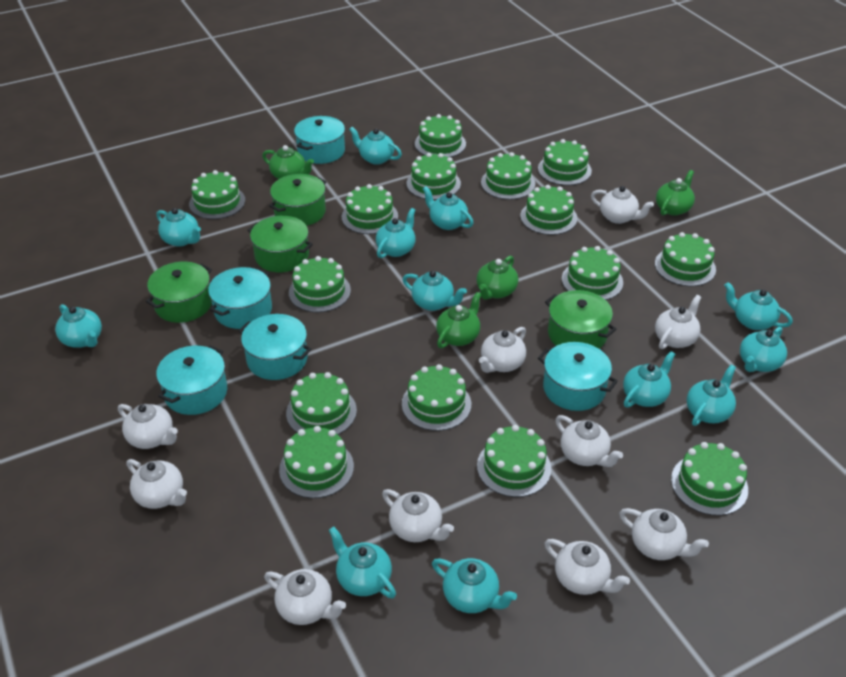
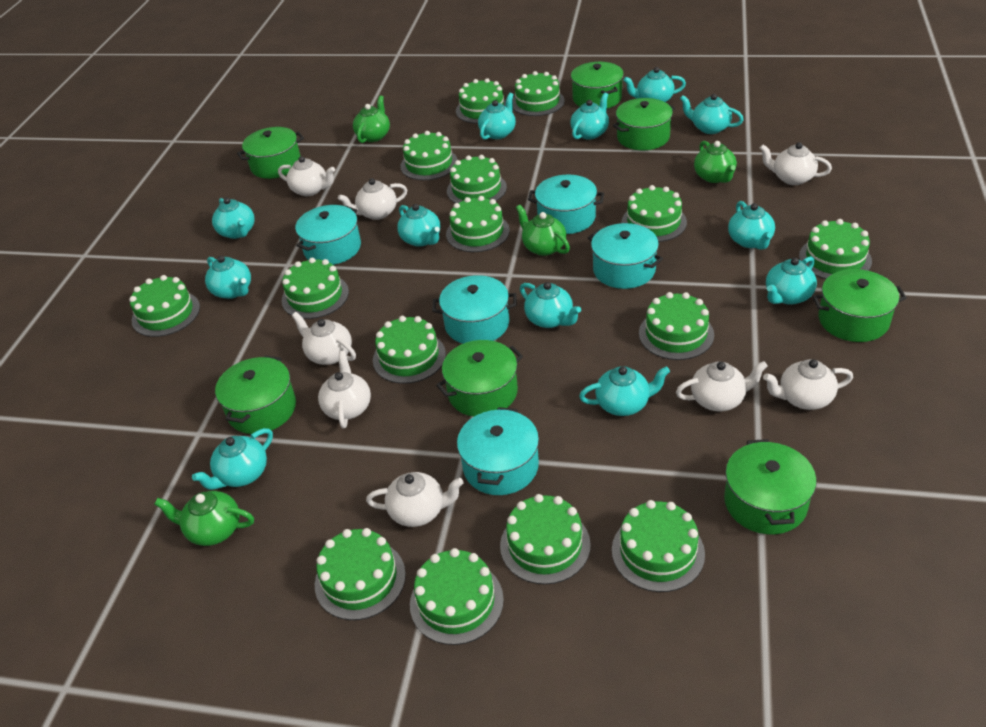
green pot: 4 -> 7
white teapot: 10 -> 8

